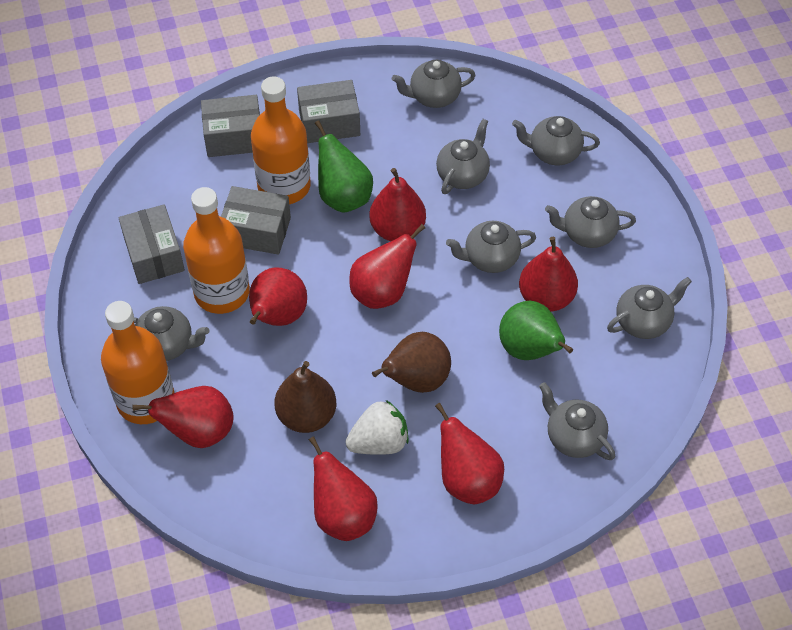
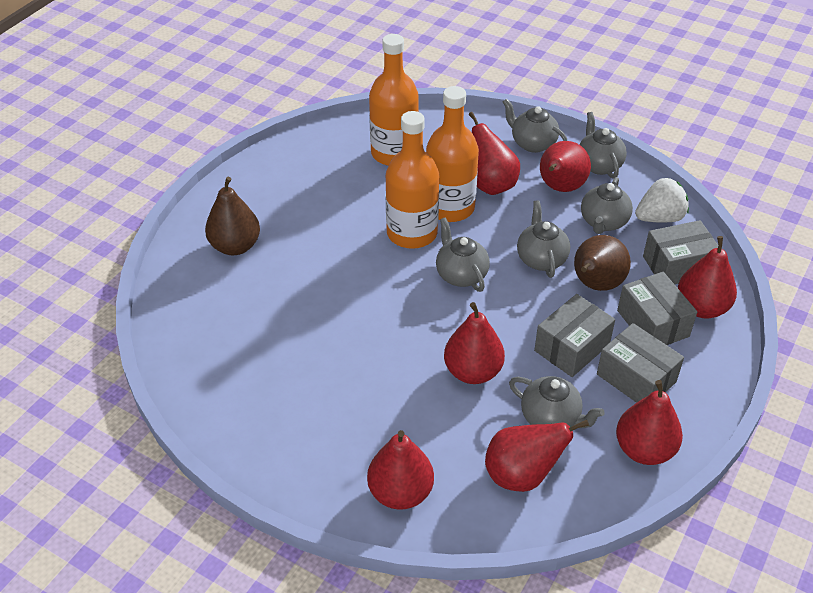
green pear: 2 -> 0
grey teapot: 8 -> 6

